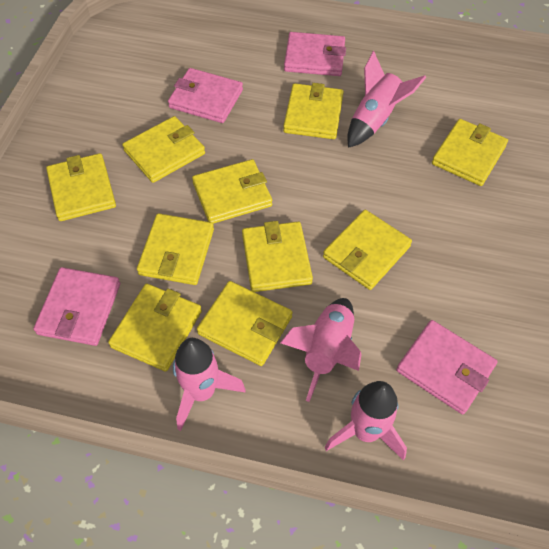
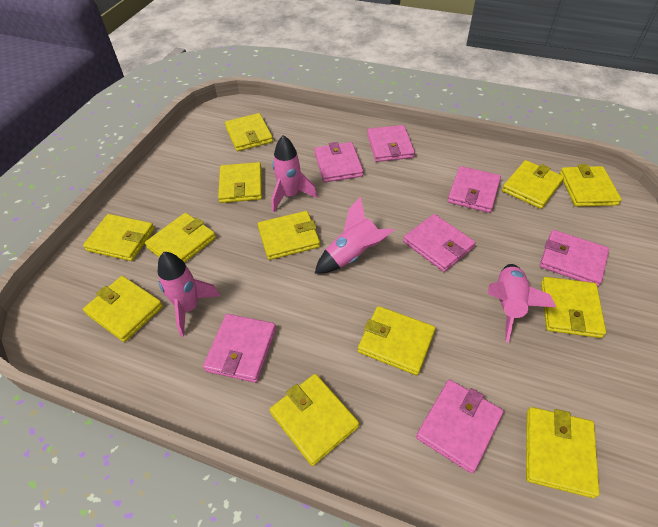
pink wallet: 4 -> 7
yellow wallet: 10 -> 12

